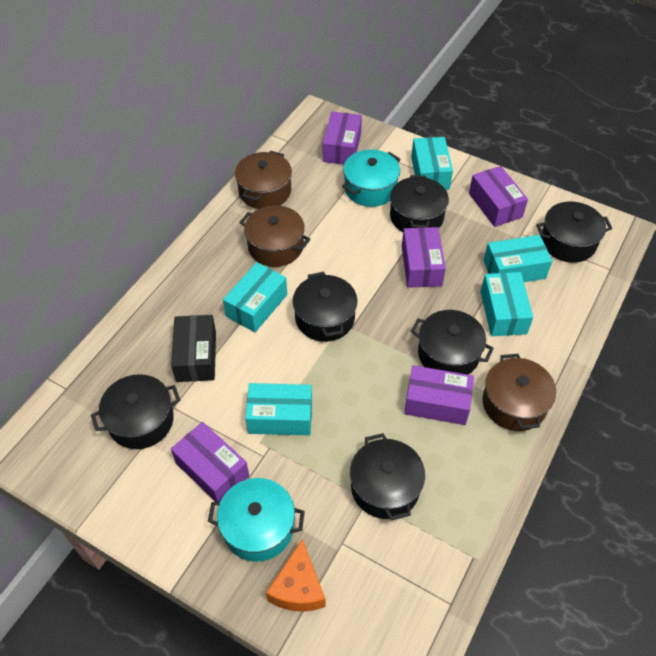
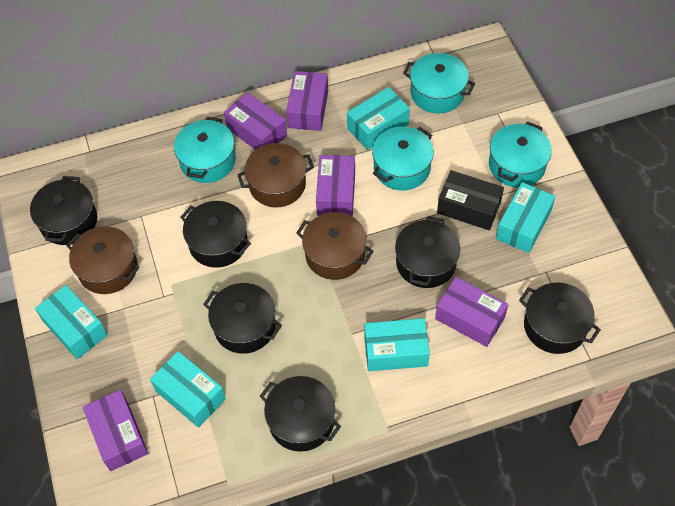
orange cheese: 1 -> 0
turquoise pot: 2 -> 4

